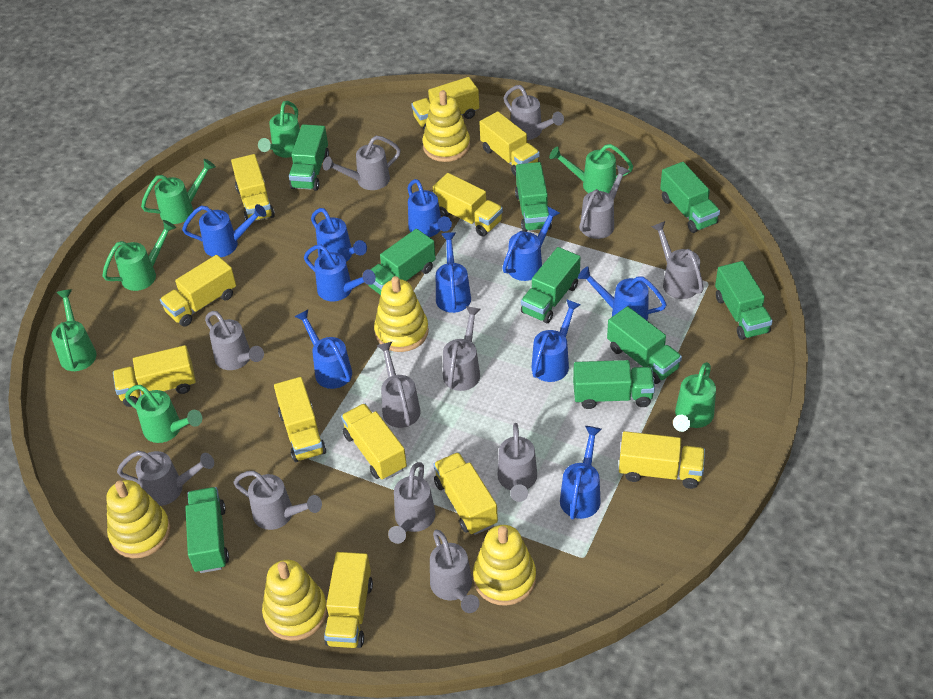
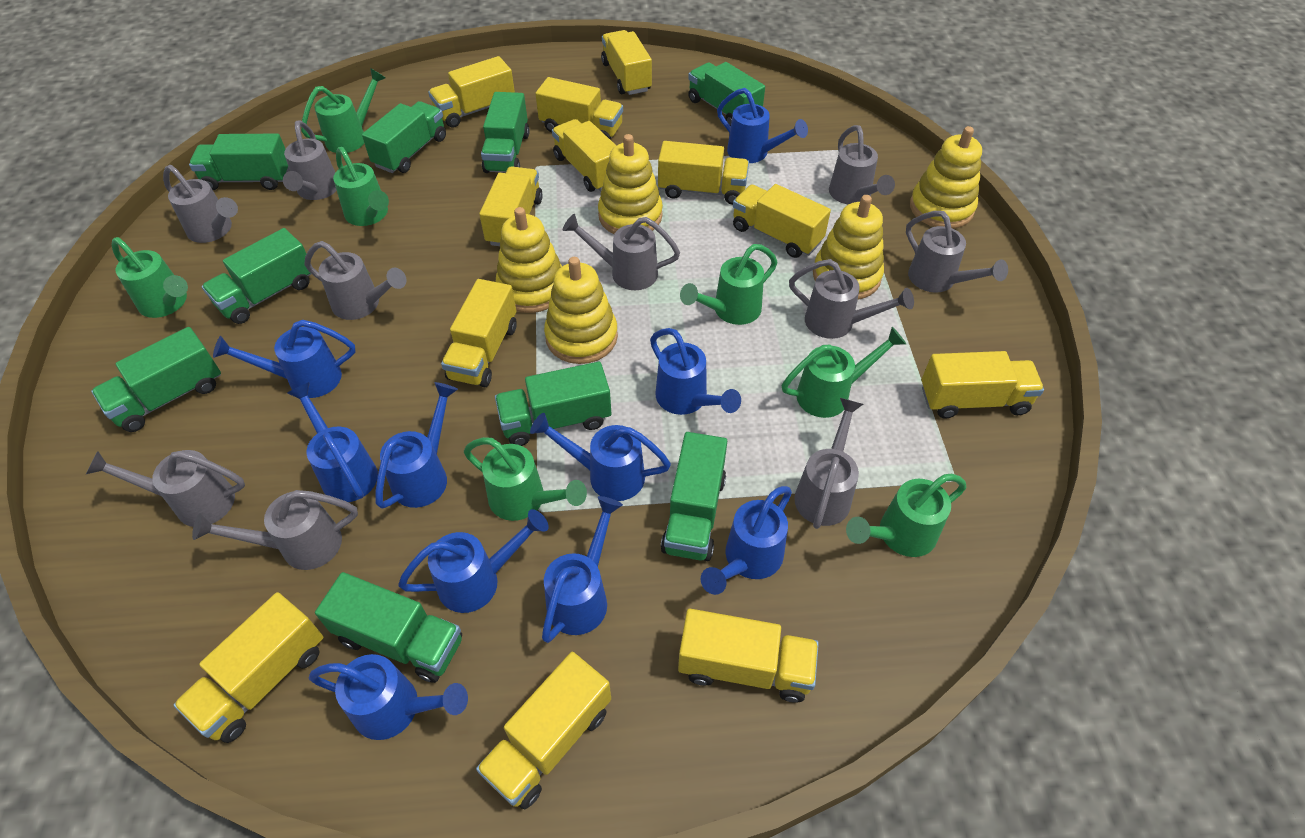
grey watering can: 12 -> 10
yellow truck: 11 -> 12

